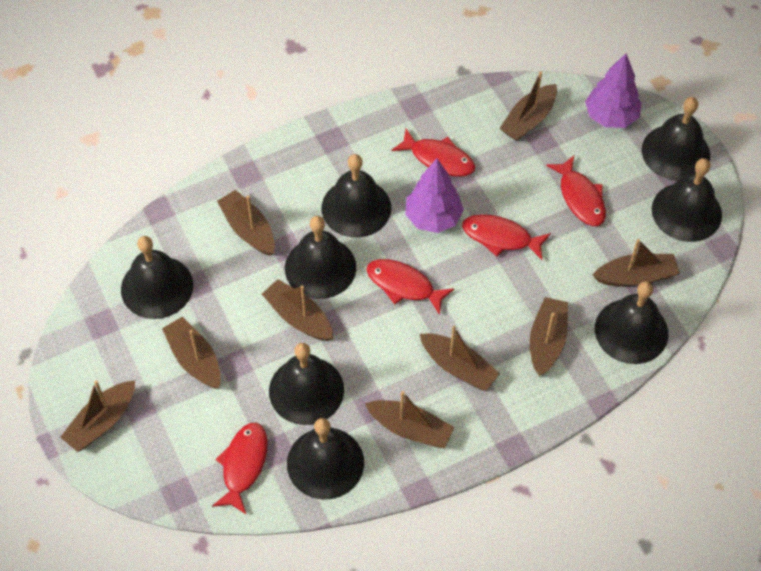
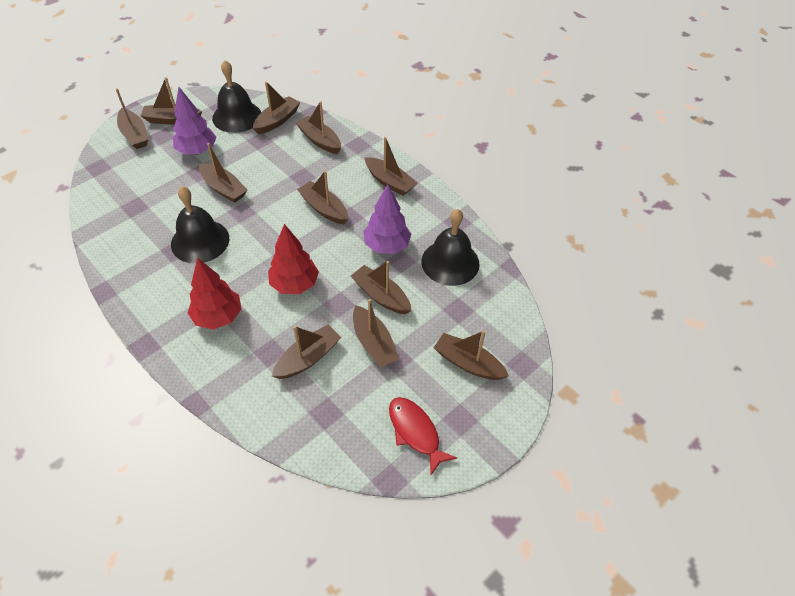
black bell: 8 -> 3
brown boat: 9 -> 11
red fish: 5 -> 1
red tree: 0 -> 2

